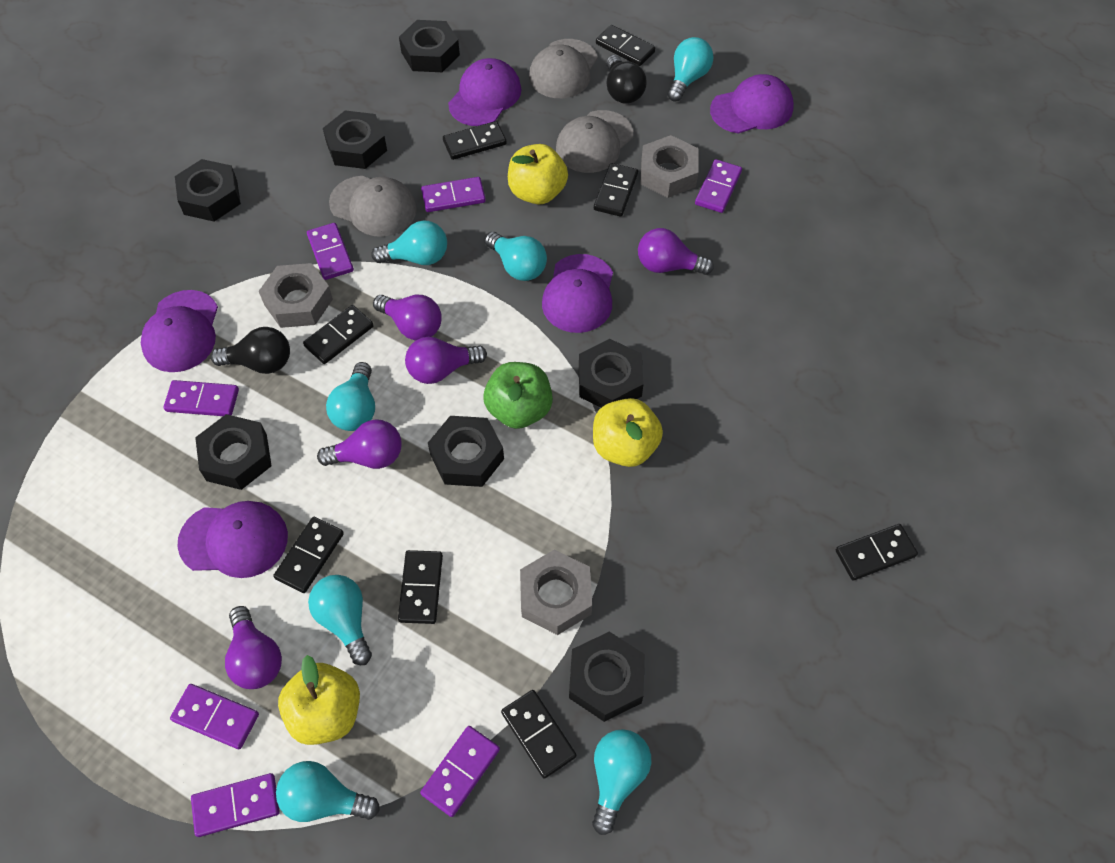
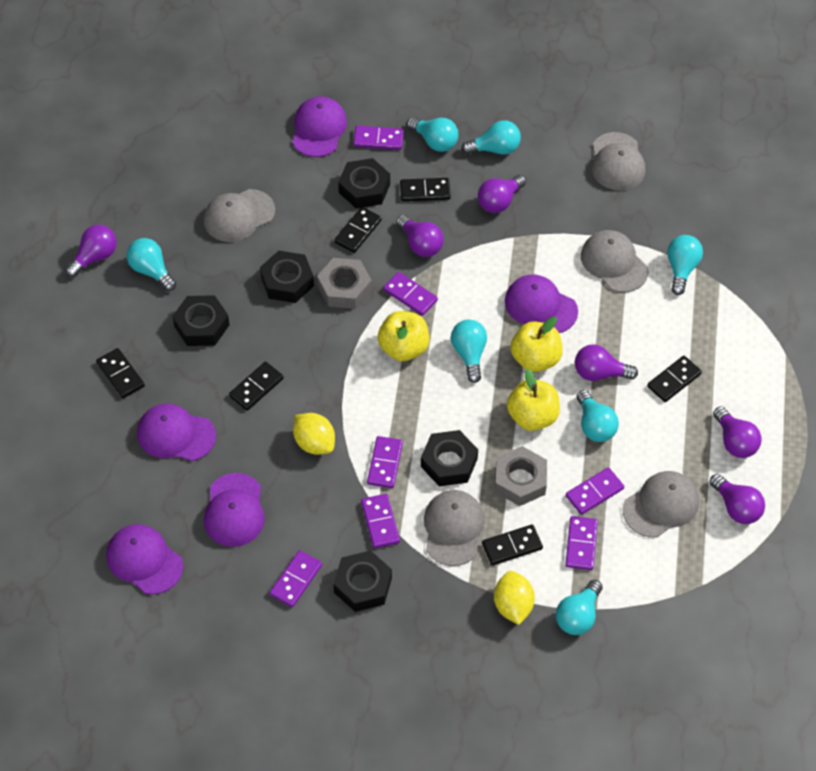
black domino: 8 -> 6
black light bulb: 2 -> 0
black nut: 7 -> 5
green apple: 1 -> 0
grey cap: 3 -> 5
grey nut: 3 -> 2
purple light bulb: 5 -> 6
yellow lemon: 0 -> 2

